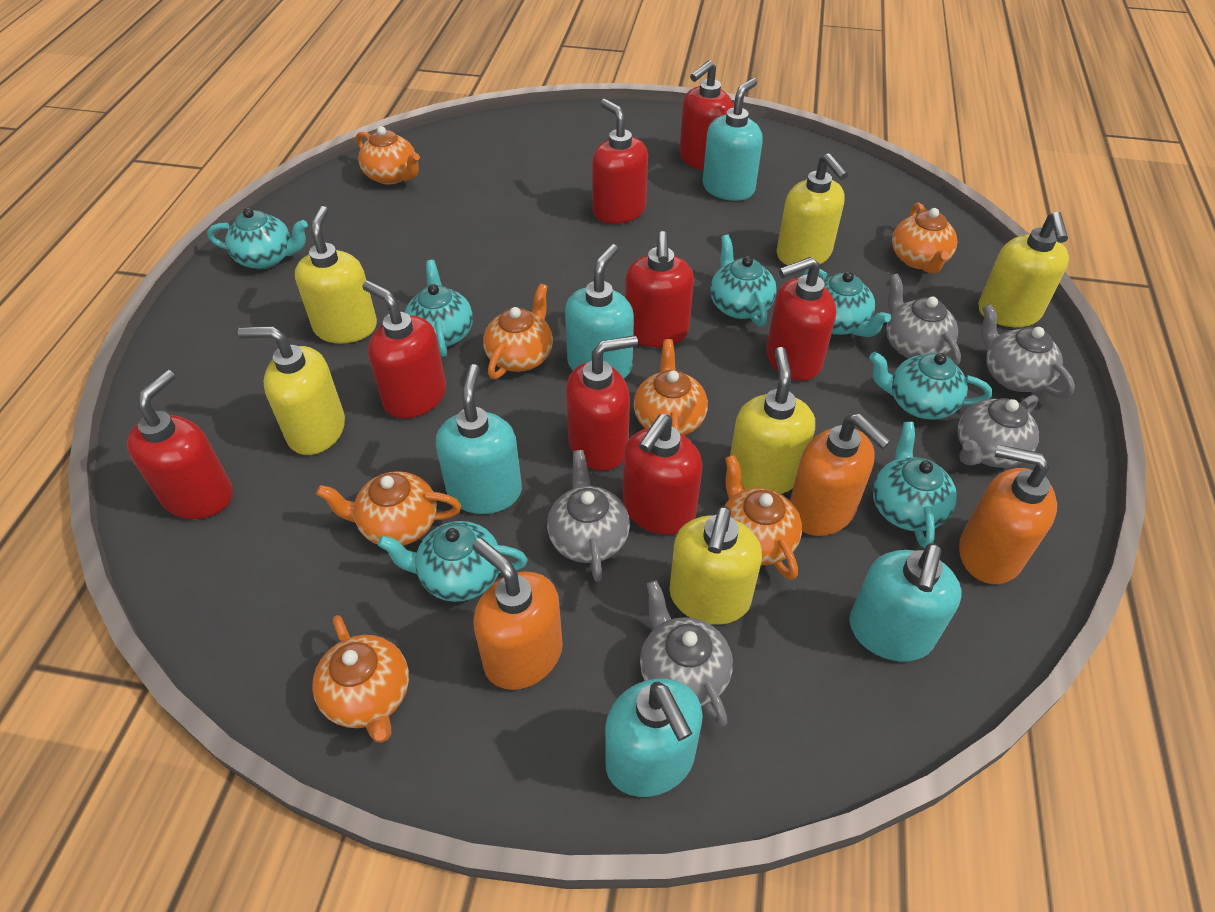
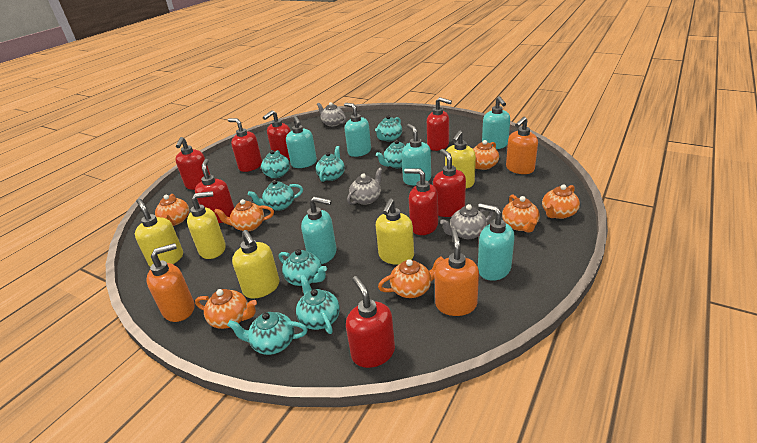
grey teapot: 5 -> 3
turquoise soap dispenser: 5 -> 6
turquoise teapot: 7 -> 8
yellow soap dispenser: 6 -> 5

